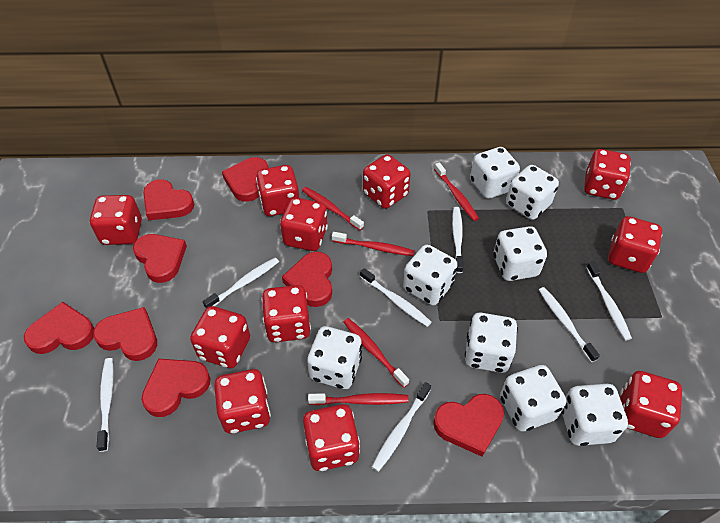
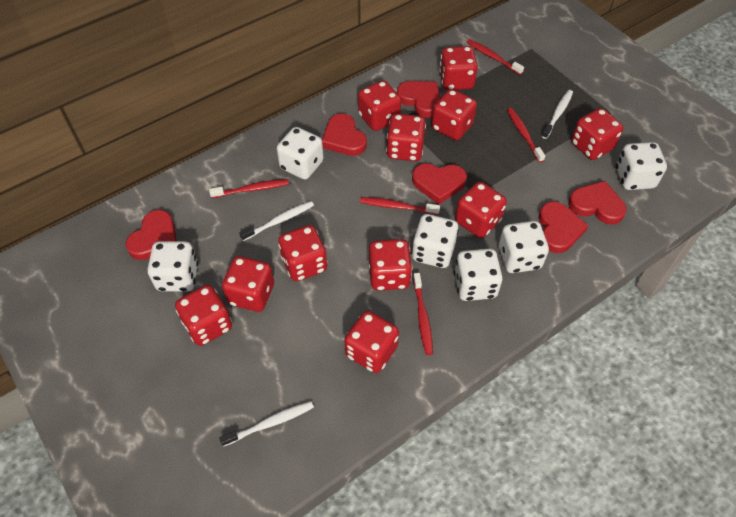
red heart: 8 -> 6
white dice: 8 -> 6
white toothbrush: 7 -> 3

